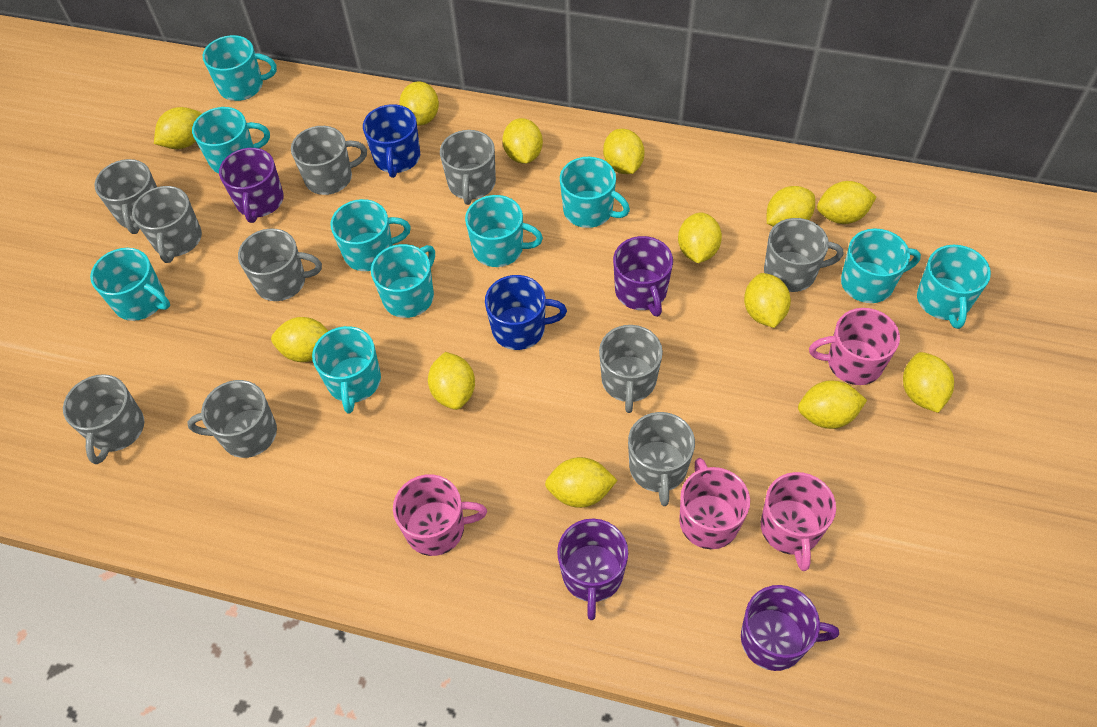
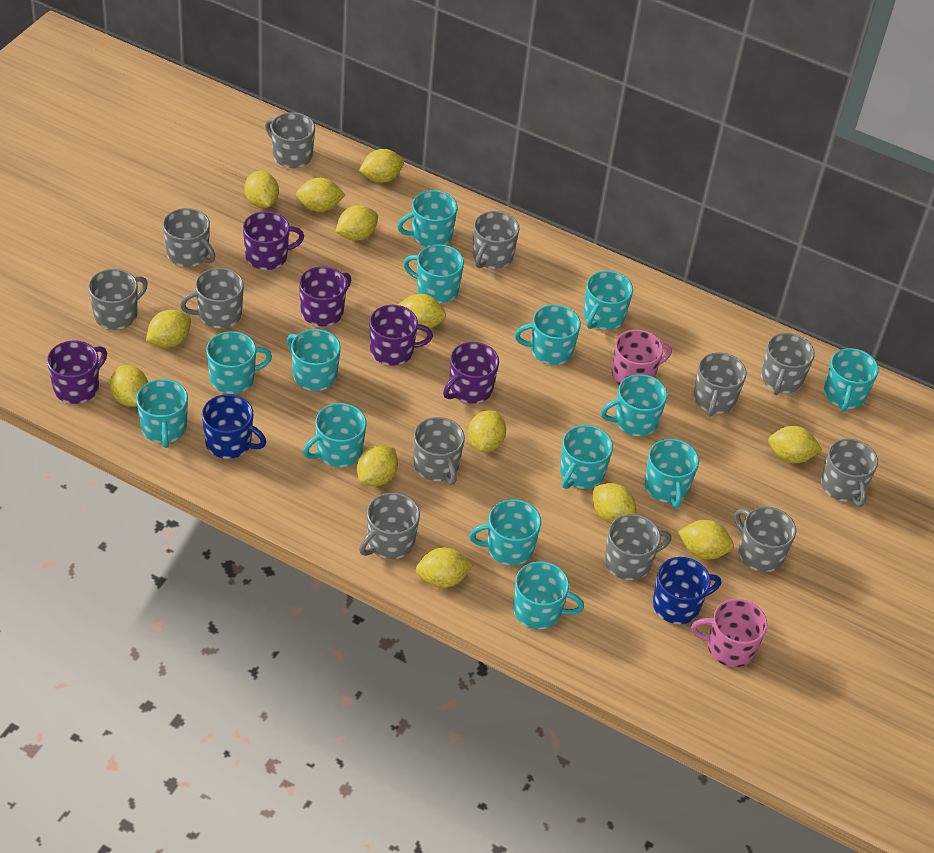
grey mug: 10 -> 12
pink mug: 4 -> 2
purple mug: 4 -> 5
turquoise mug: 10 -> 14

